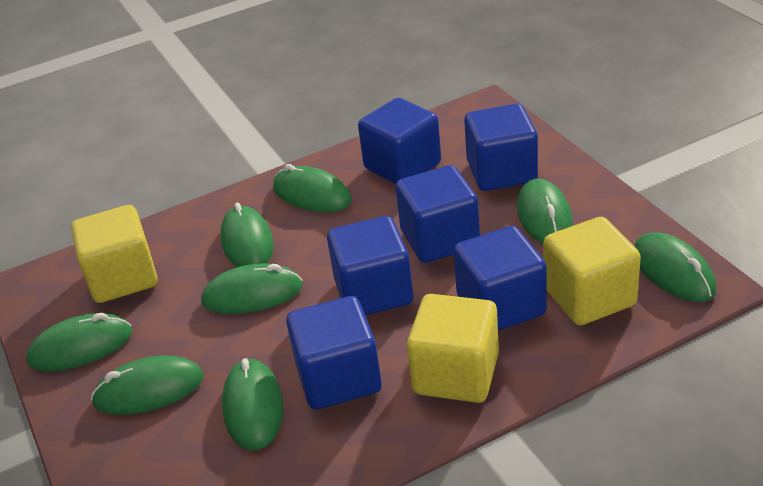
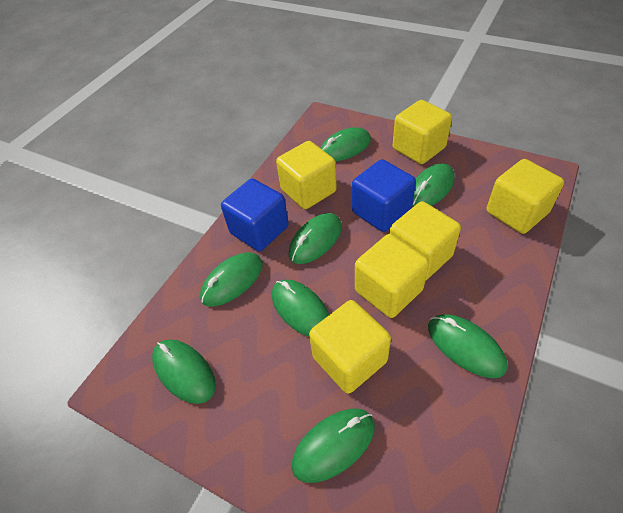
blue cube: 6 -> 2
yellow cube: 3 -> 6

